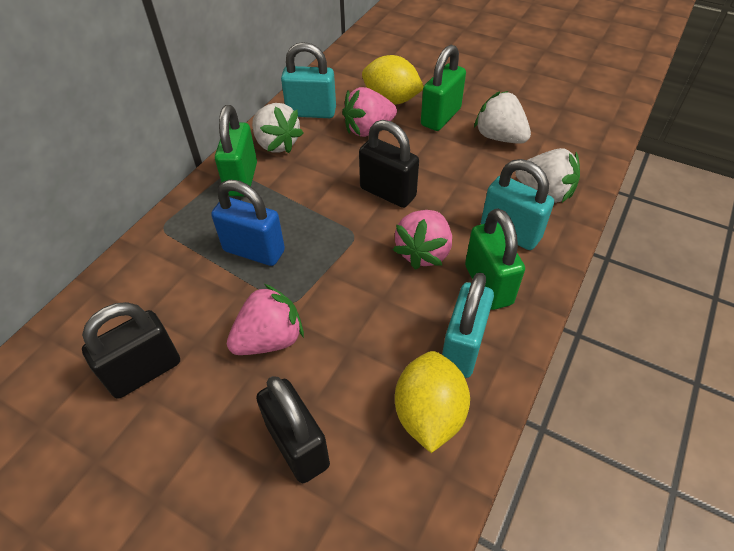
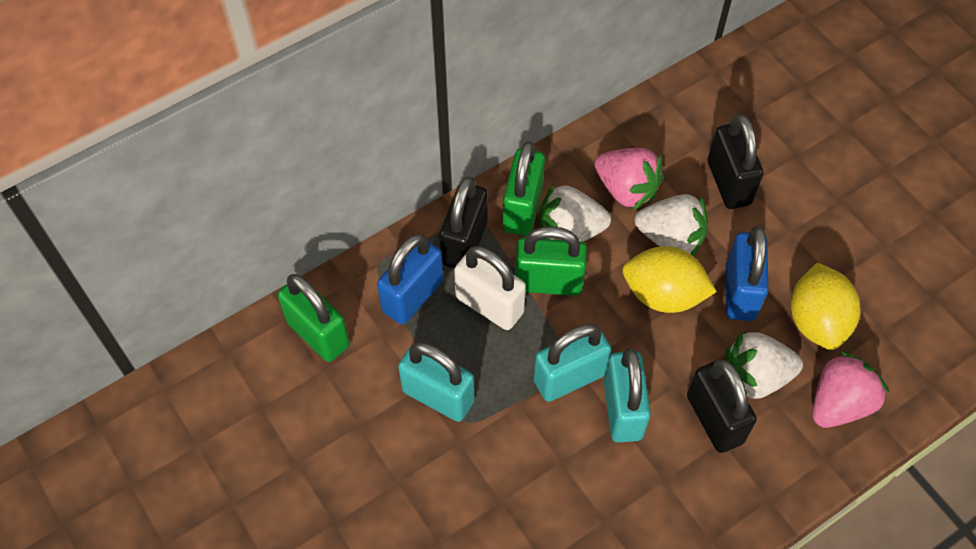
blue padlock: 1 -> 2
pink strawberry: 3 -> 2
white padlock: 0 -> 1

